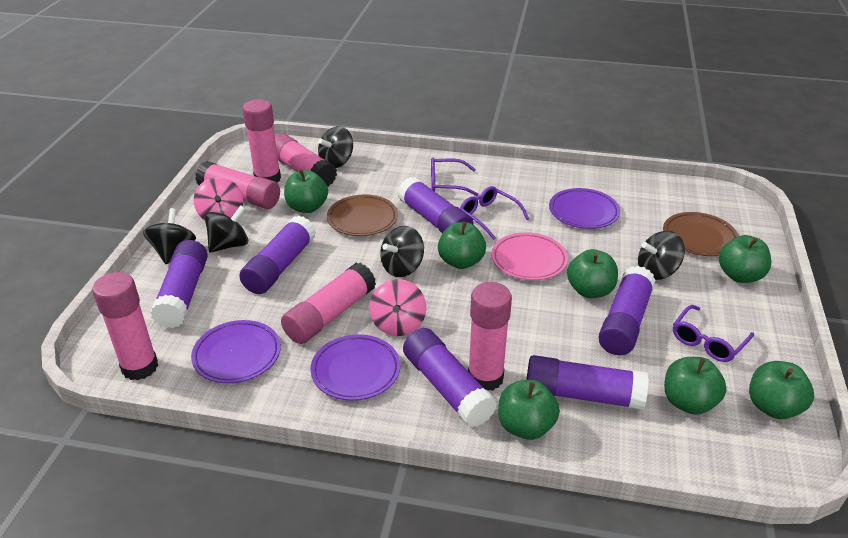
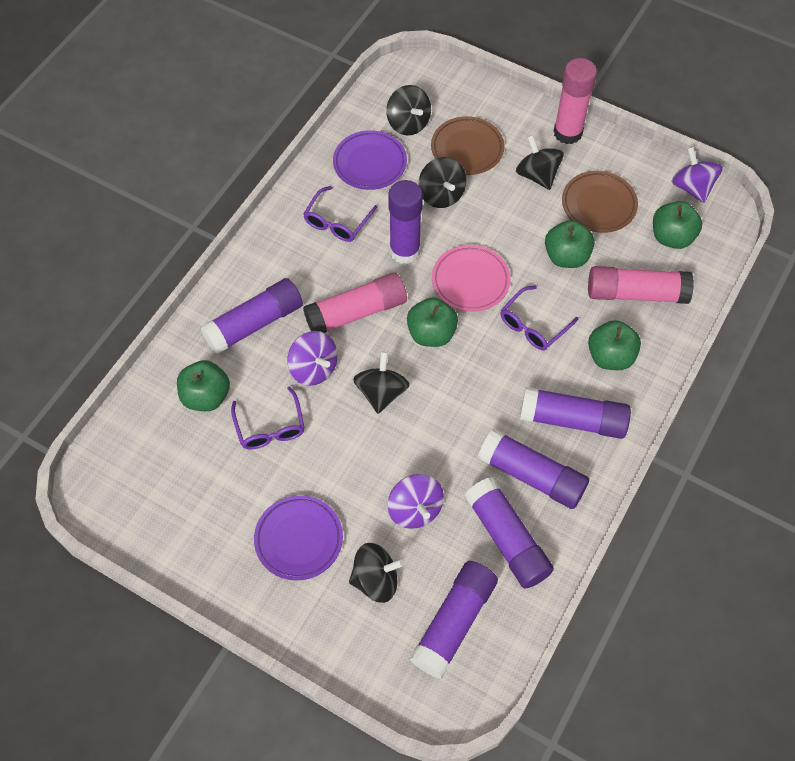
green apple: 7 -> 5
pink glue stick: 6 -> 3
pink spinning top: 2 -> 0
purple plate: 3 -> 2
purple spinning top: 0 -> 3

